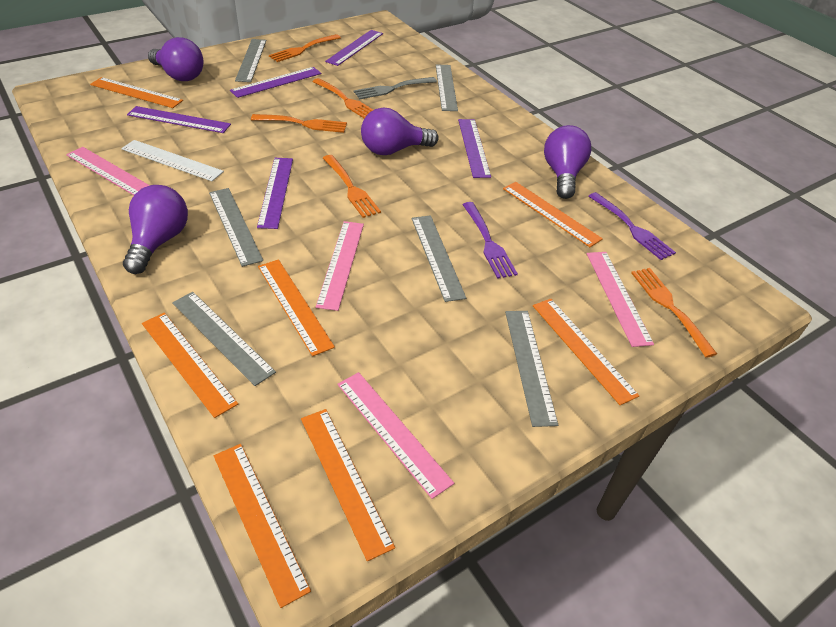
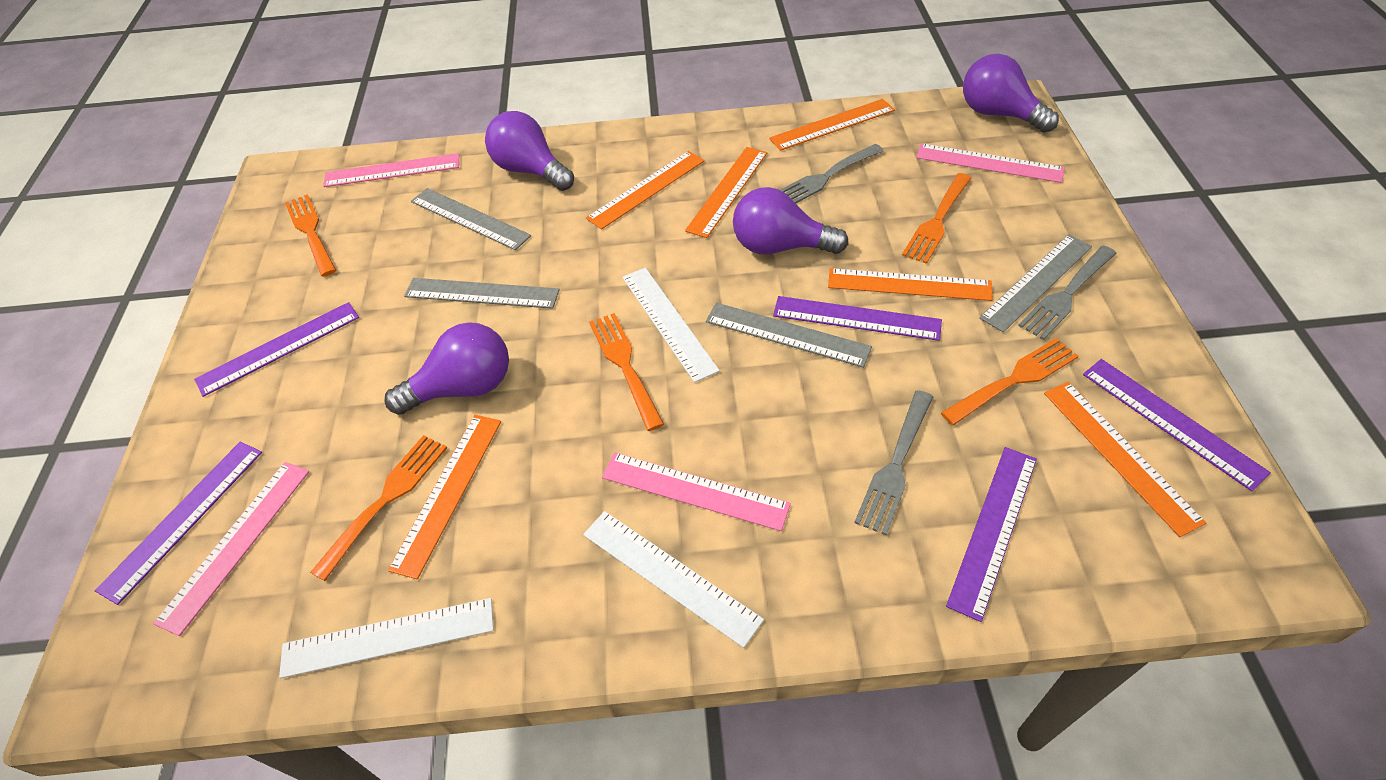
grey fork: 1 -> 3
grey ruler: 6 -> 4
orange ruler: 7 -> 6
purple fork: 2 -> 0
white ruler: 1 -> 3

